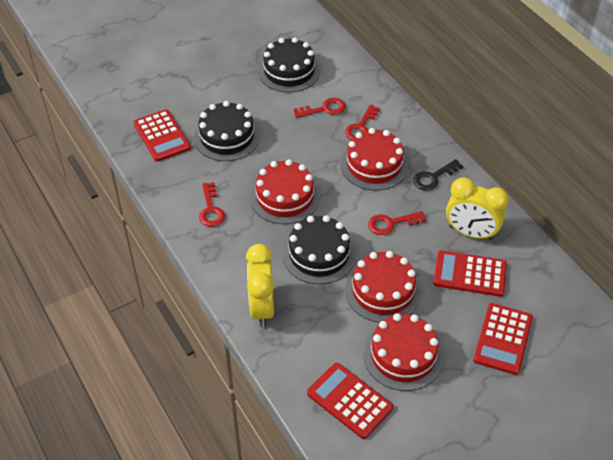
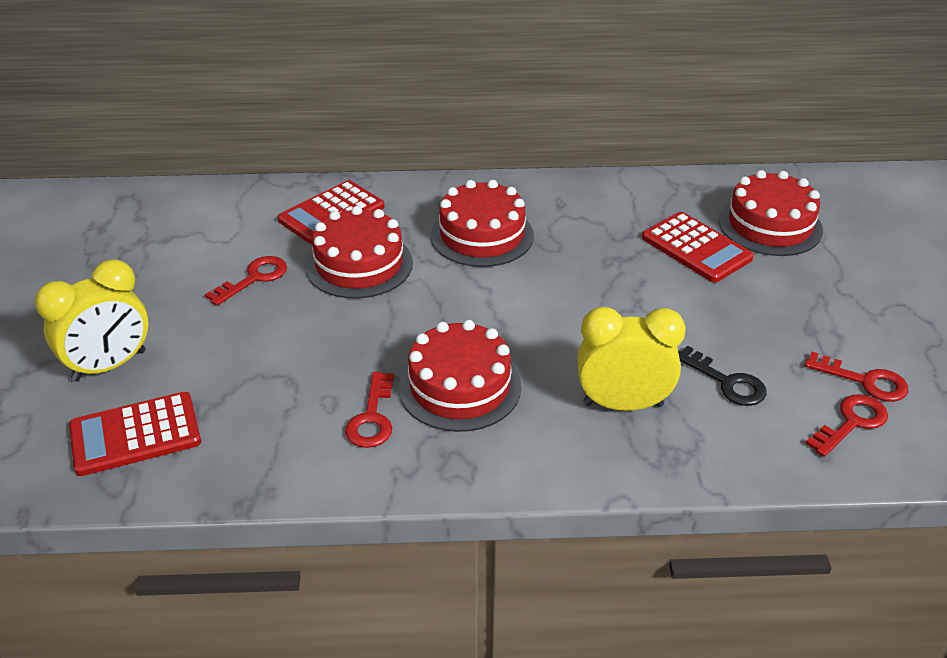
black cake: 3 -> 0
red calculator: 4 -> 3

